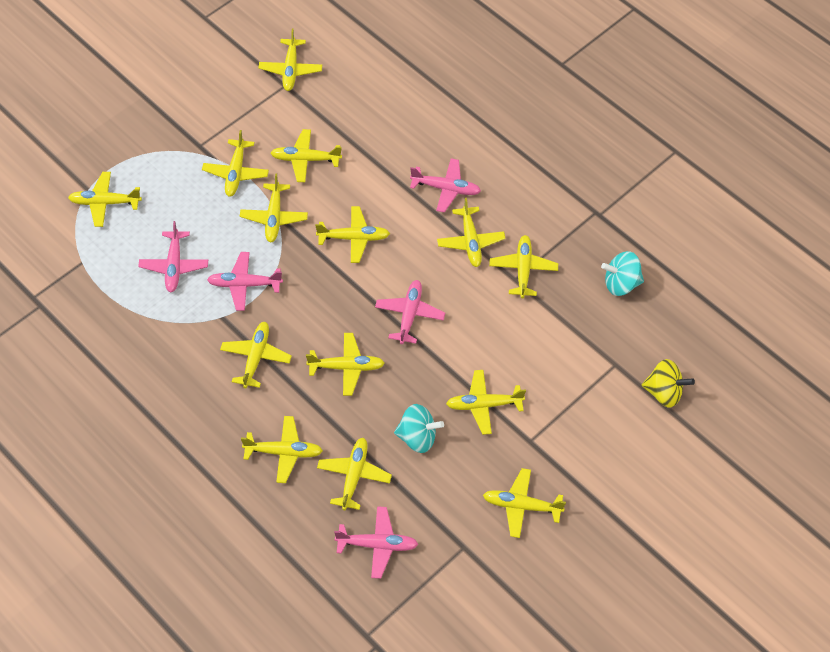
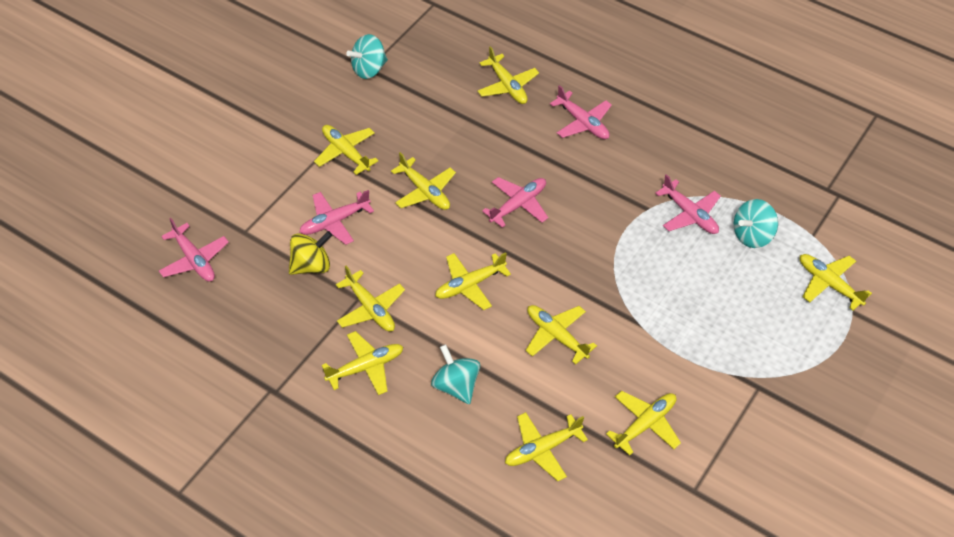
turquoise spinning top: 2 -> 3
yellow plane: 14 -> 10

